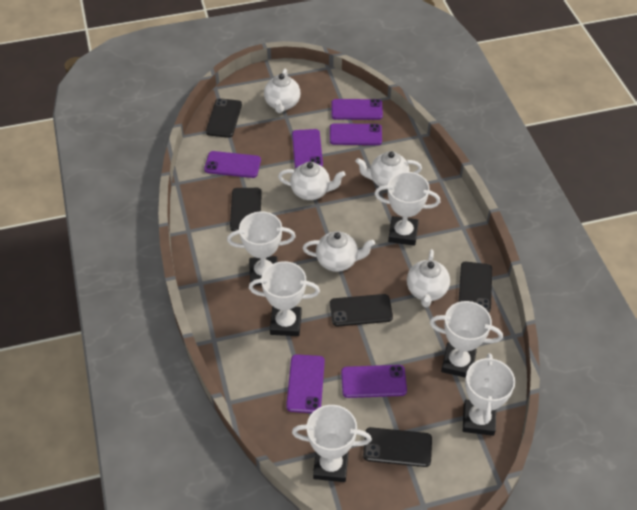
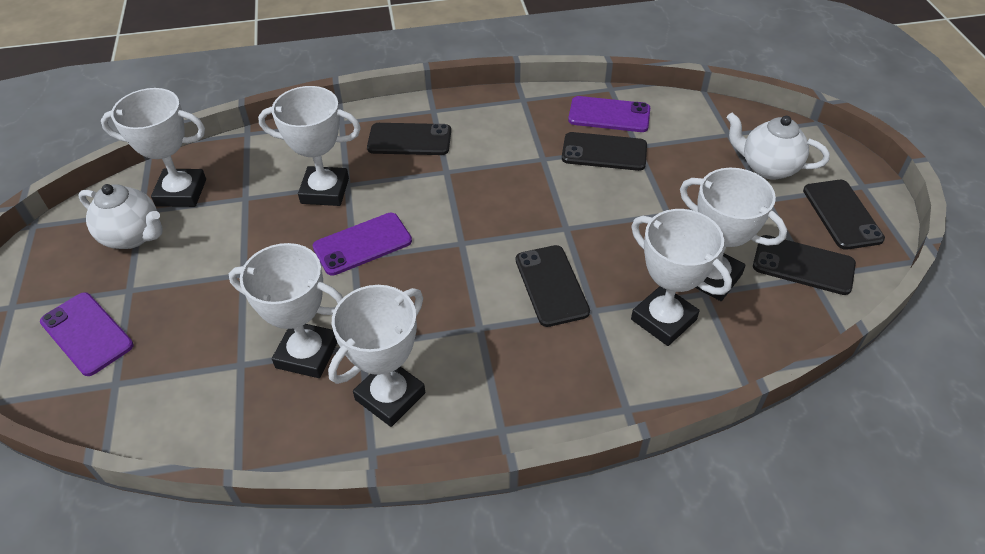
purple phone: 6 -> 3
white teapot: 5 -> 2

